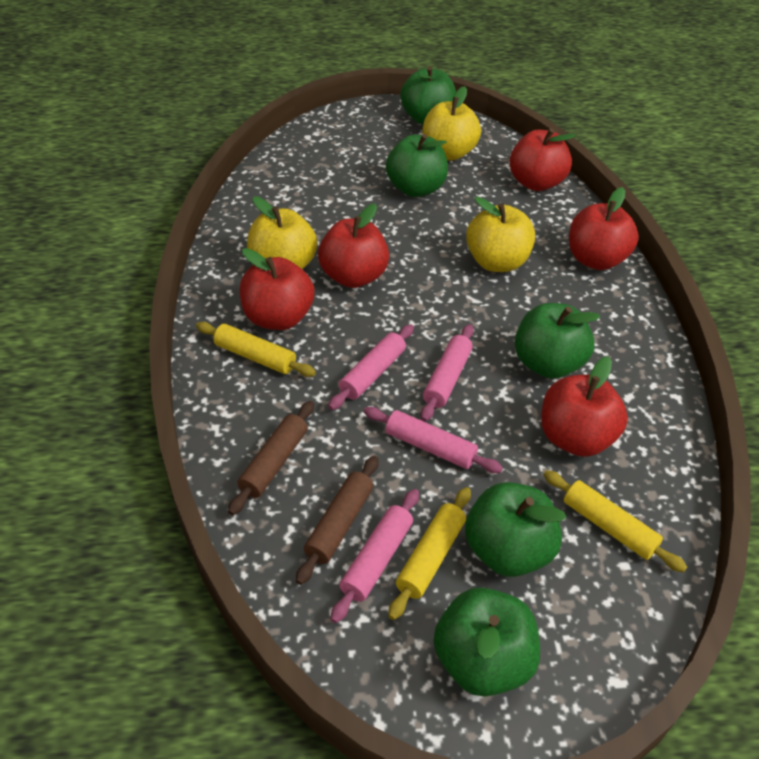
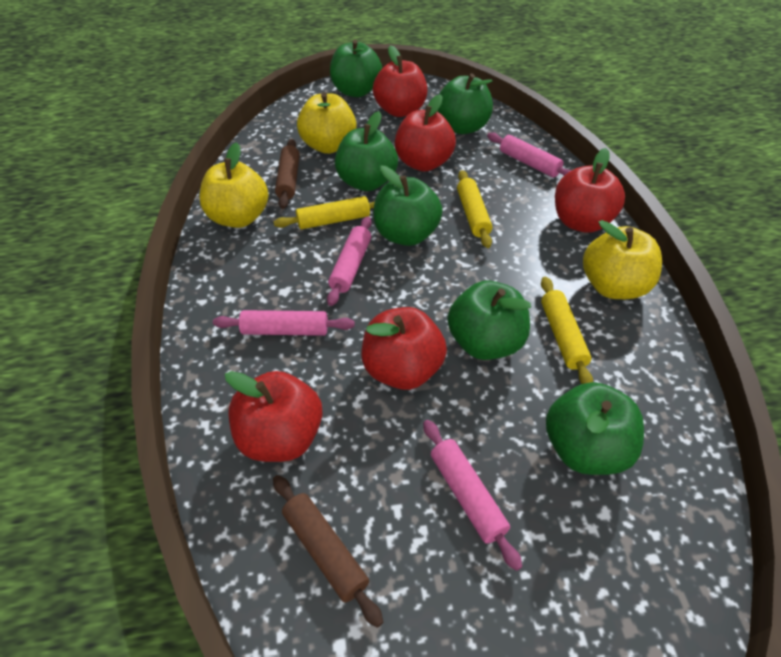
green apple: 5 -> 6

